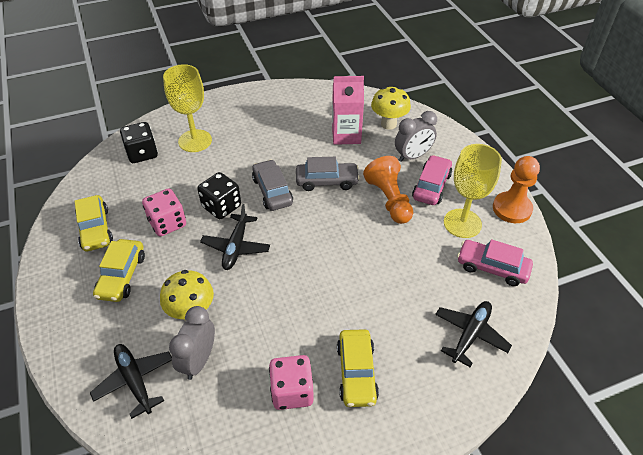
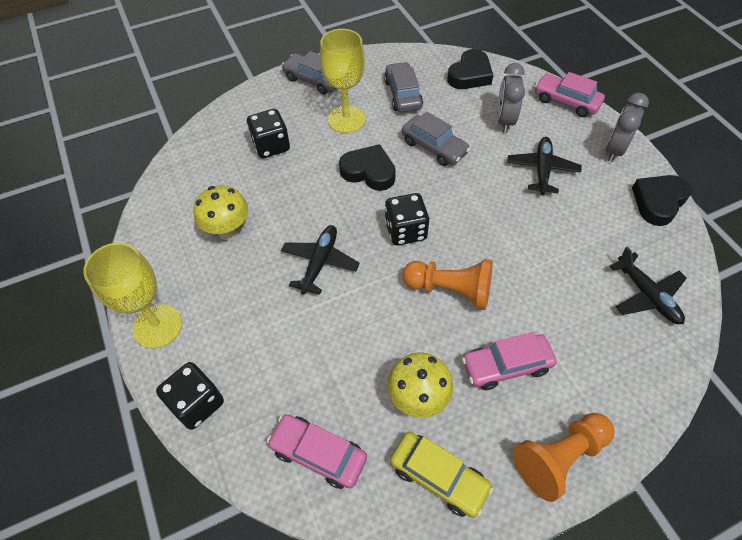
black dice: 2 -> 3
black heart: 0 -> 3
grey car: 2 -> 3
pink car: 2 -> 3
pink carton: 1 -> 0
pink dice: 2 -> 0
yellow car: 3 -> 1

